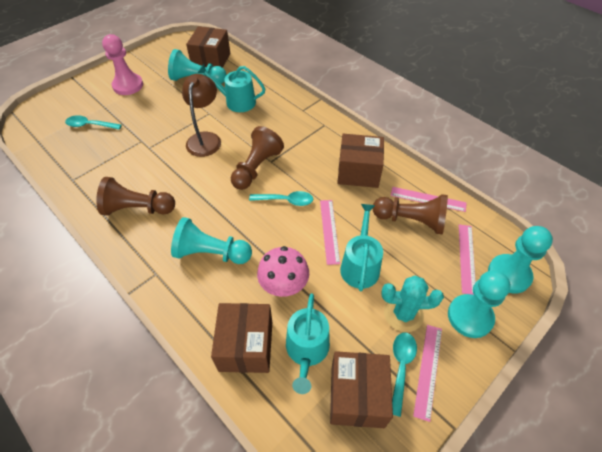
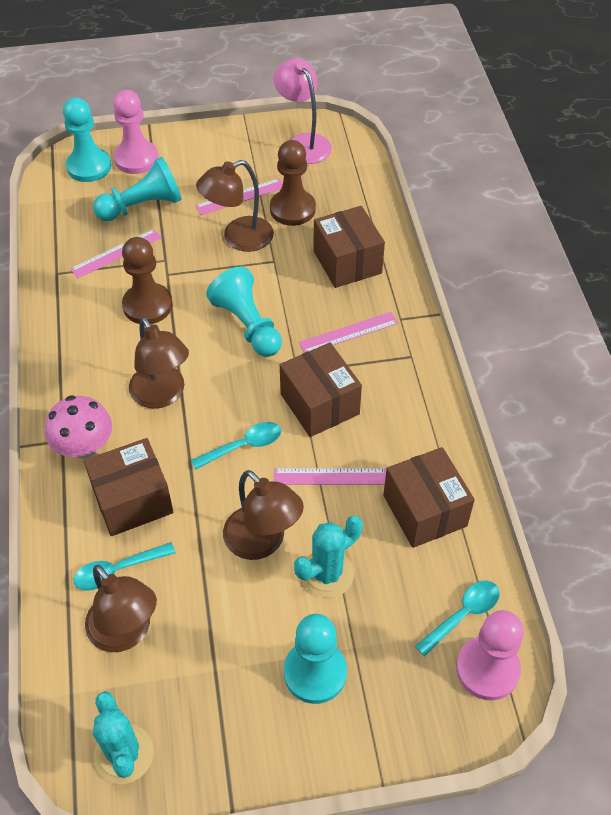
brown lamp: 1 -> 4
brown pawn: 3 -> 2
pink lamp: 0 -> 1
pink pawn: 1 -> 2
turquoise cactus: 1 -> 2
turquoise watering can: 3 -> 0

